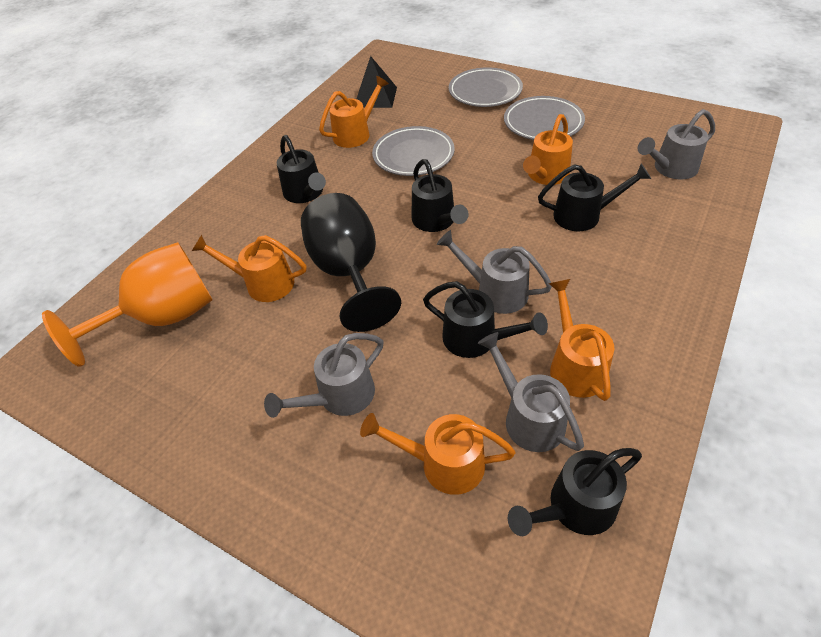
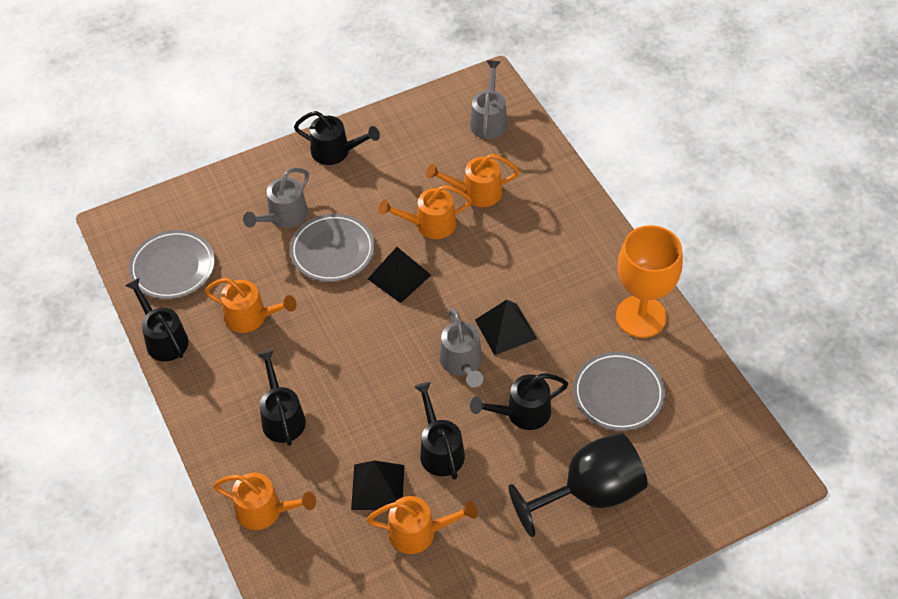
black pyramid: 1 -> 3
grey watering can: 4 -> 3

